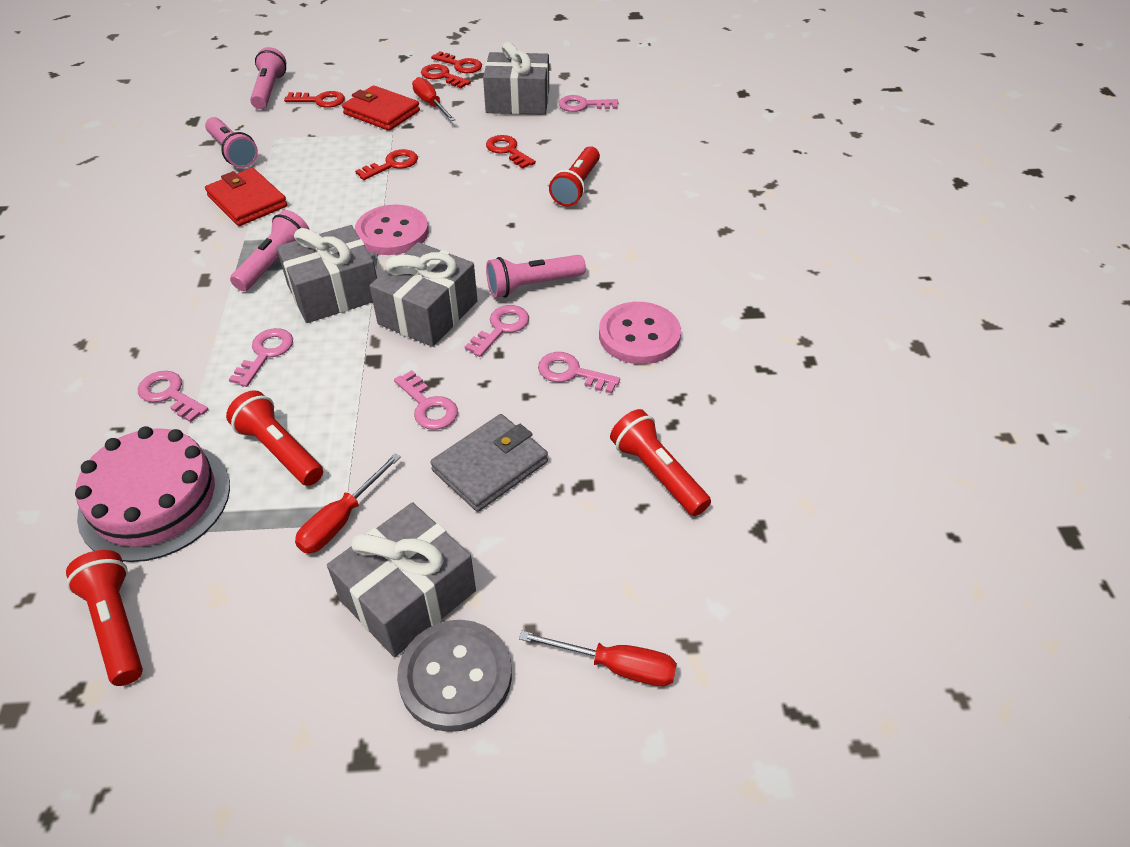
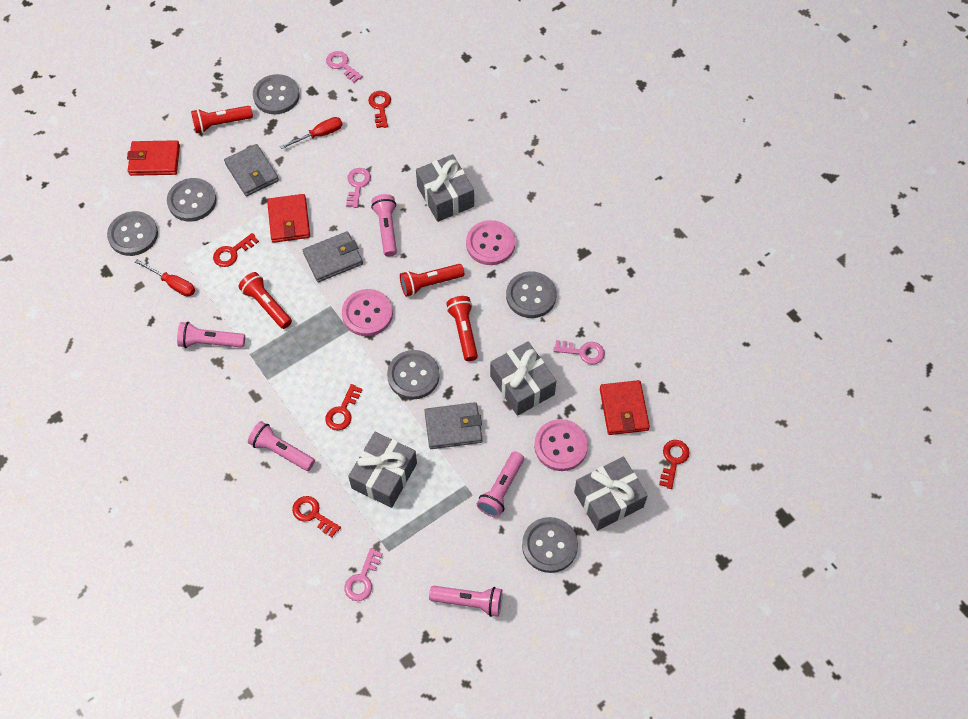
grey button: 1 -> 6
grey wallet: 1 -> 3
pink button: 2 -> 3
pink cake: 1 -> 0
pink flashlight: 4 -> 5
pink key: 6 -> 4
red screwdriver: 3 -> 2
red wallet: 2 -> 3

